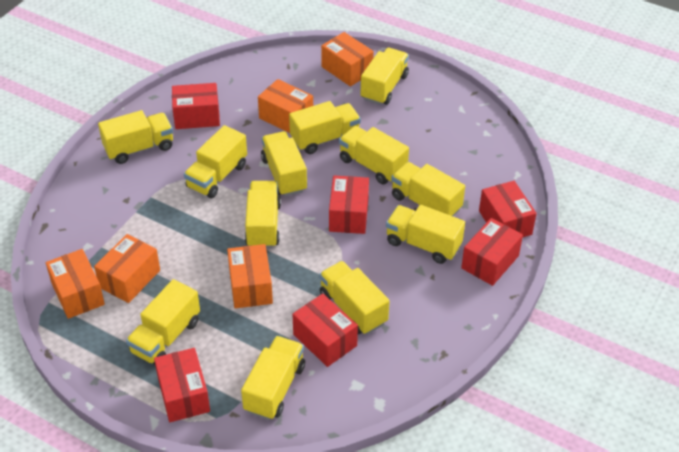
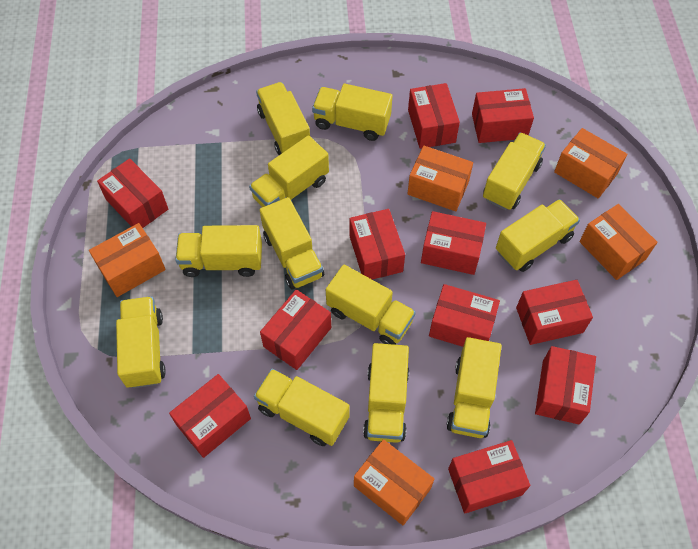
red box: 6 -> 11

